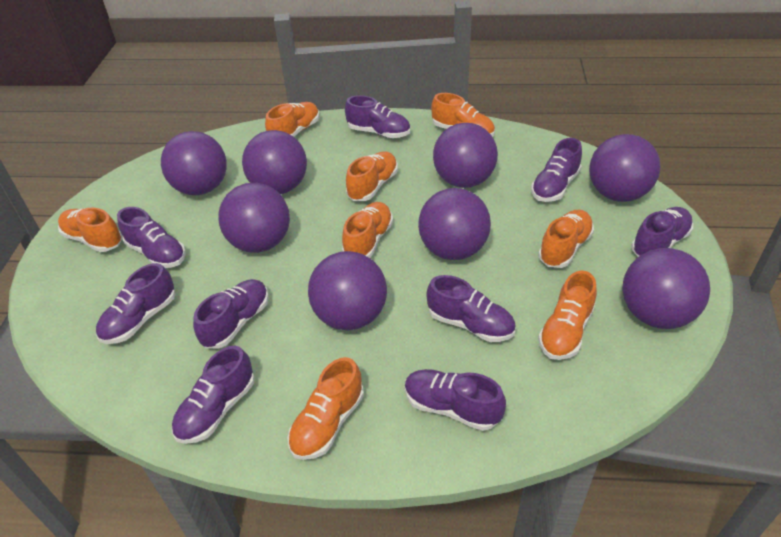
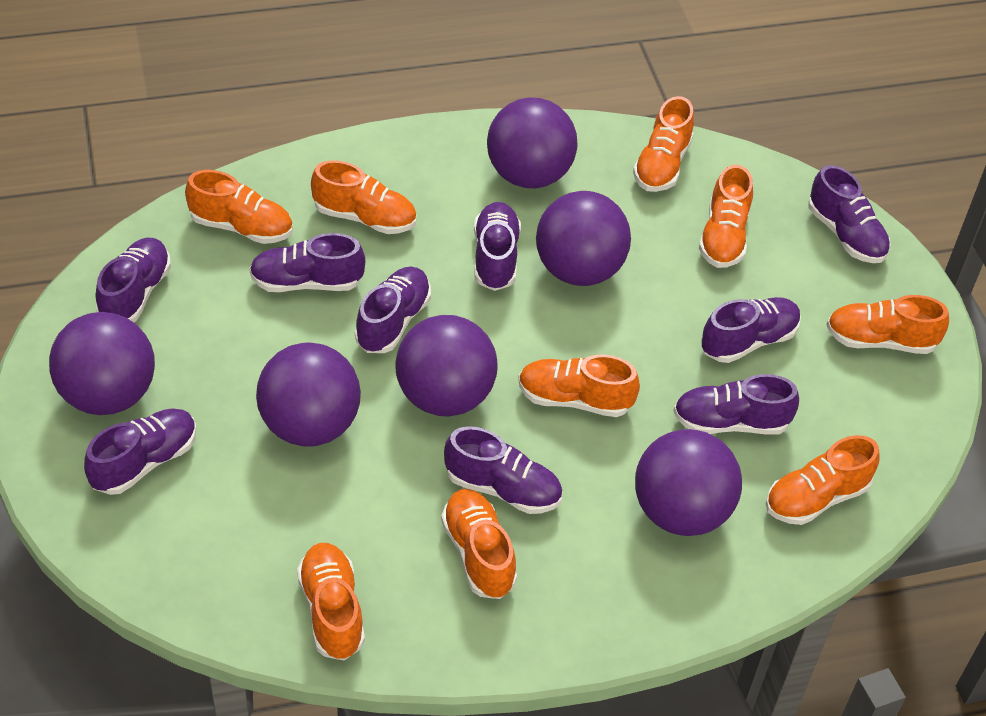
orange shoe: 8 -> 9
purple ball: 8 -> 6

